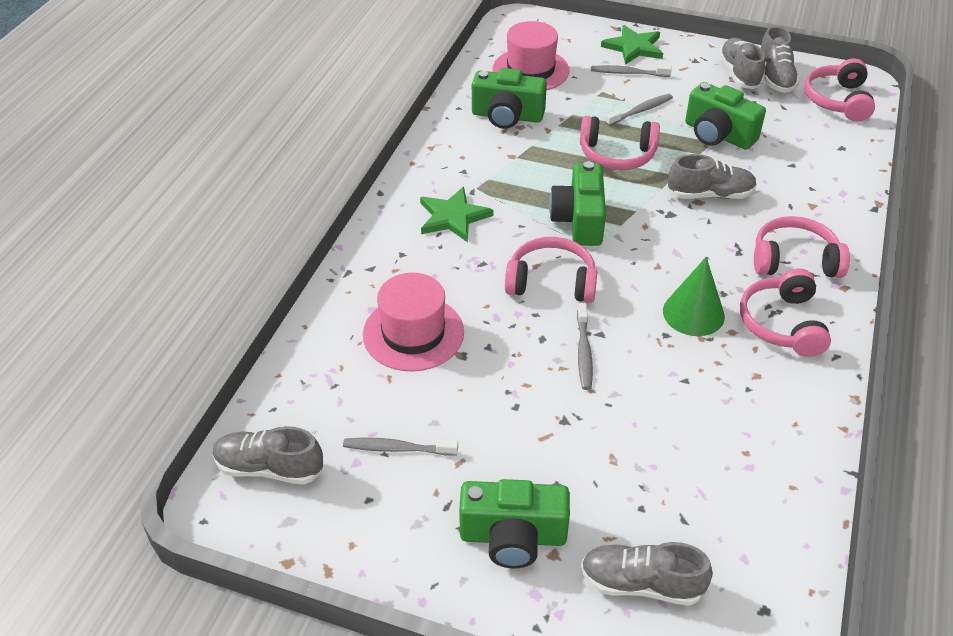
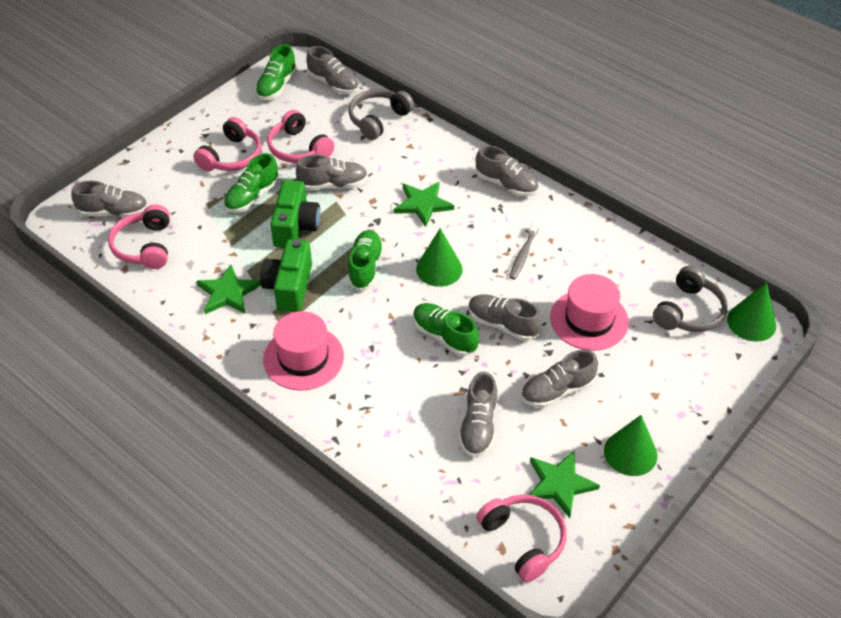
green camera: 4 -> 2
green cone: 1 -> 3
green shoe: 0 -> 4
green star: 2 -> 3
grey headphones: 0 -> 2
grey shoe: 5 -> 7
grey toothbrush: 4 -> 1
pink headphones: 5 -> 4

